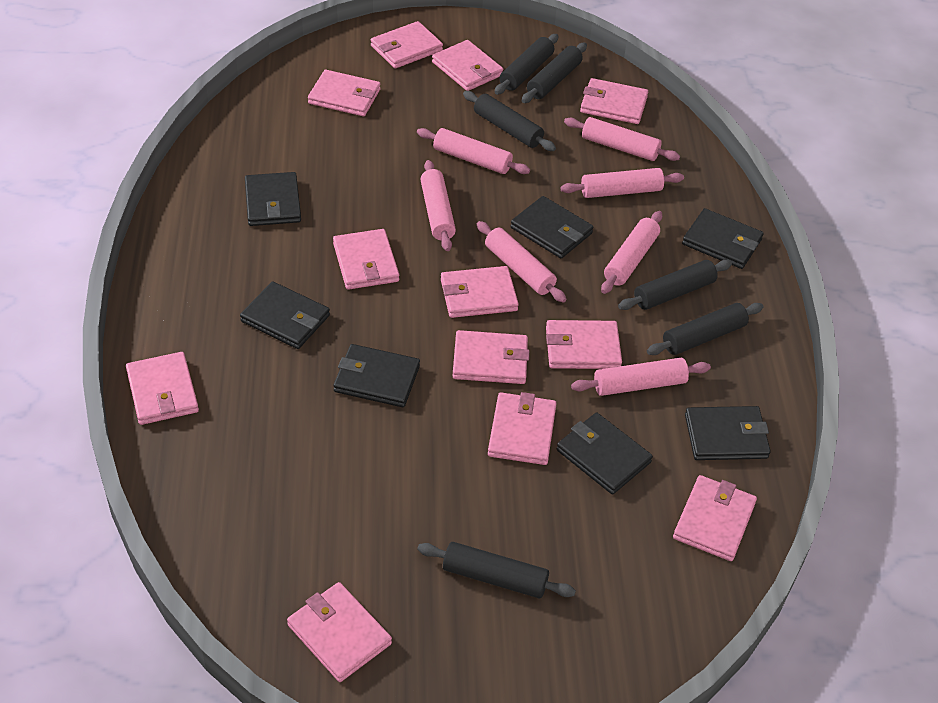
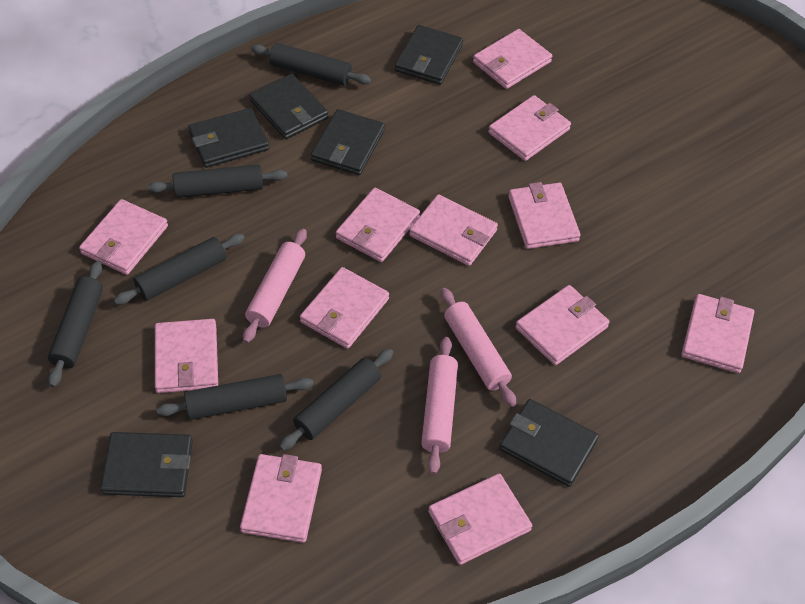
black wallet: 7 -> 6
pink rolling pin: 7 -> 3

